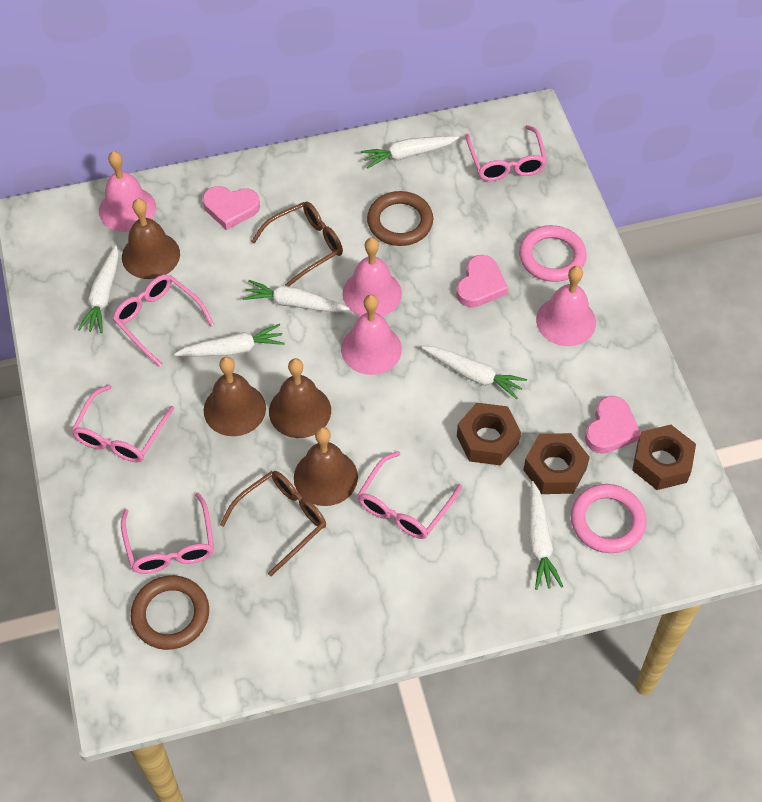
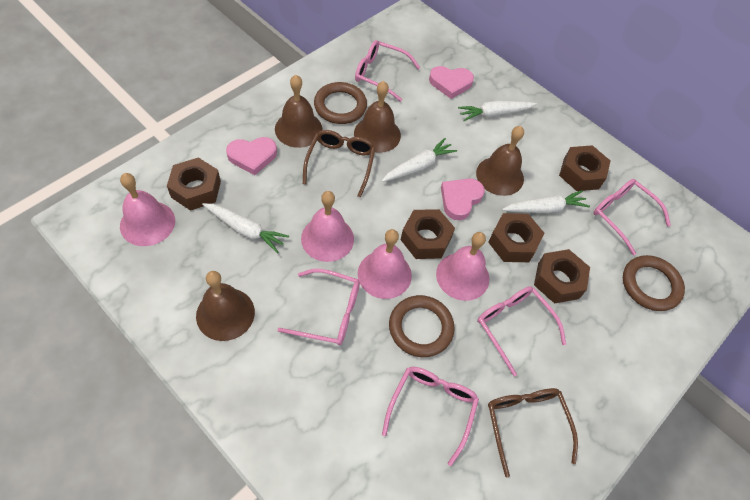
brown nut: 3 -> 5
brown ring: 2 -> 3
pink ring: 2 -> 0
white carrot: 6 -> 4

